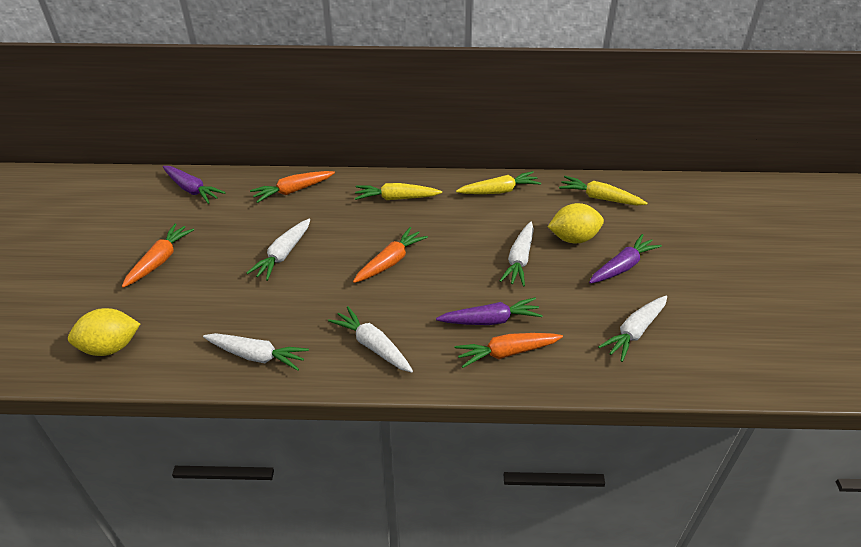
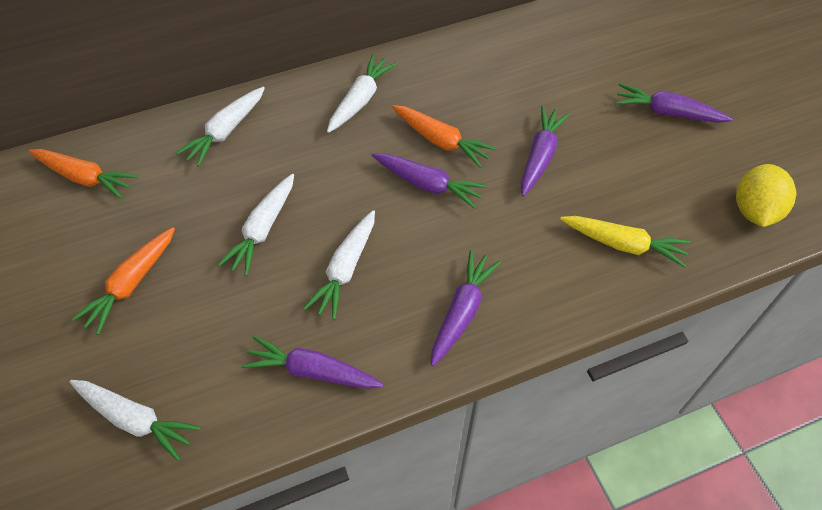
orange carrot: 4 -> 3
purple carrot: 3 -> 5
yellow carrot: 3 -> 1
yellow lemon: 2 -> 1

